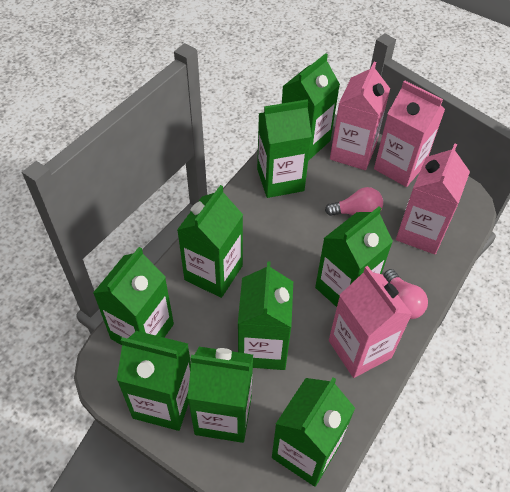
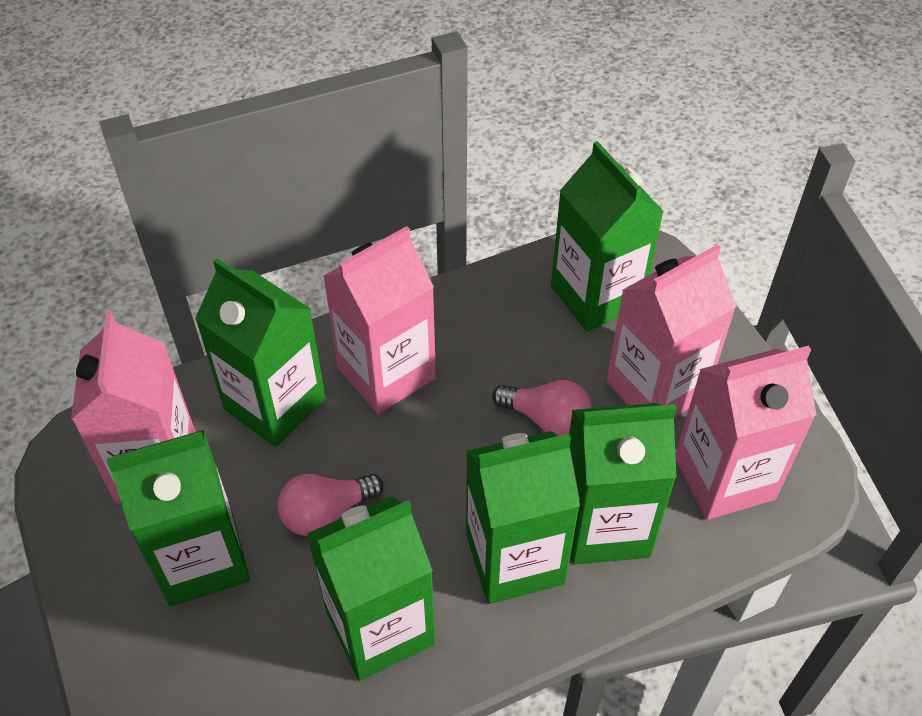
green carton: 9 -> 6

